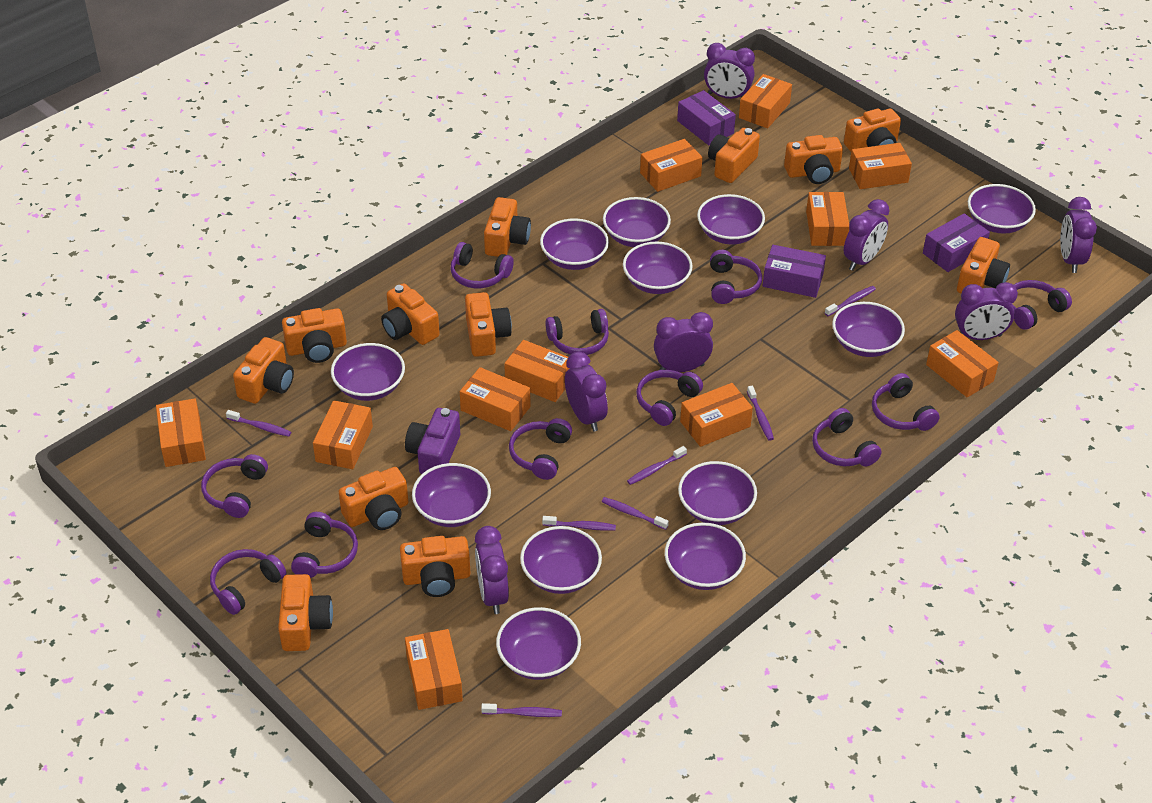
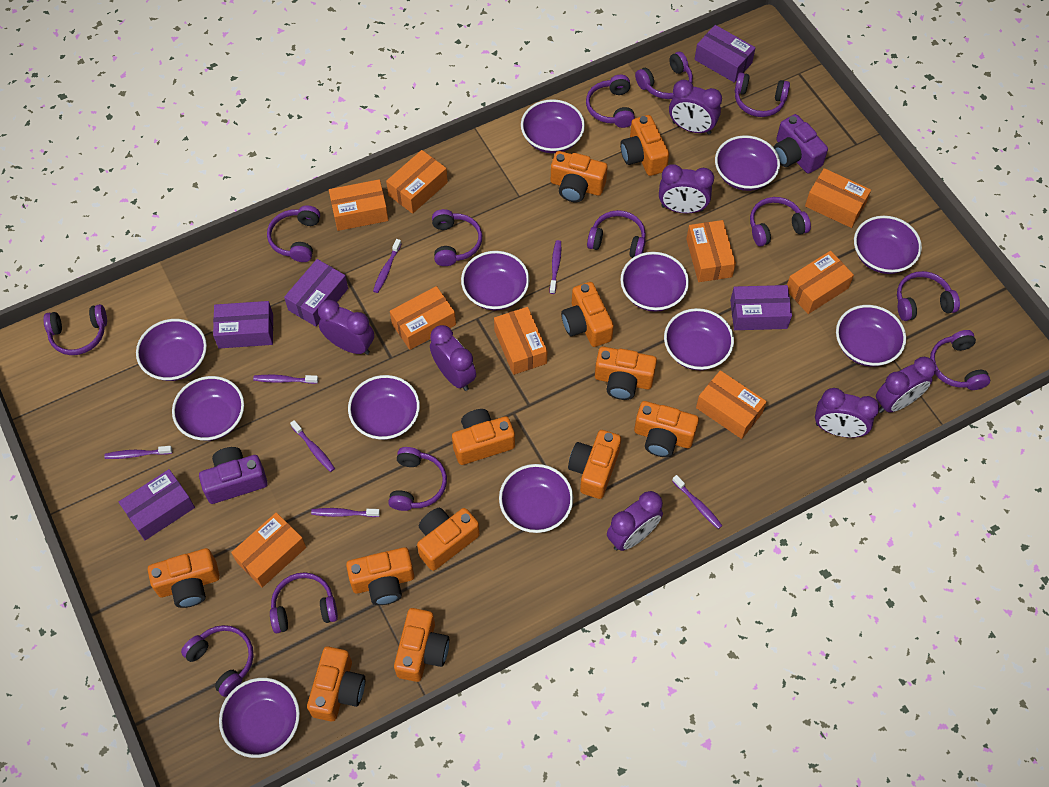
orange box: 11 -> 9
purple box: 3 -> 5
purple camera: 1 -> 2
purple headphones: 11 -> 13

